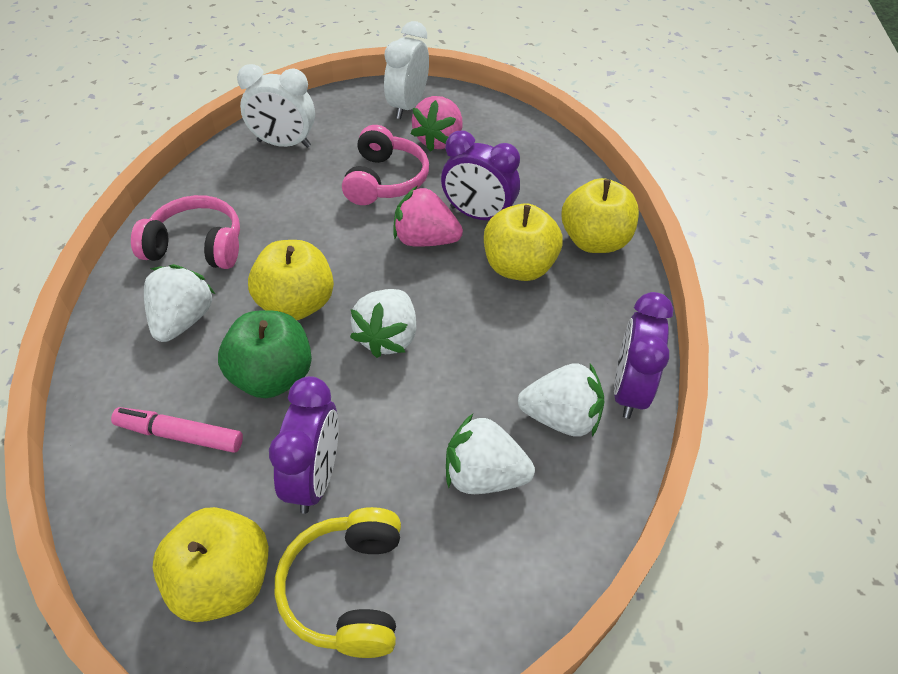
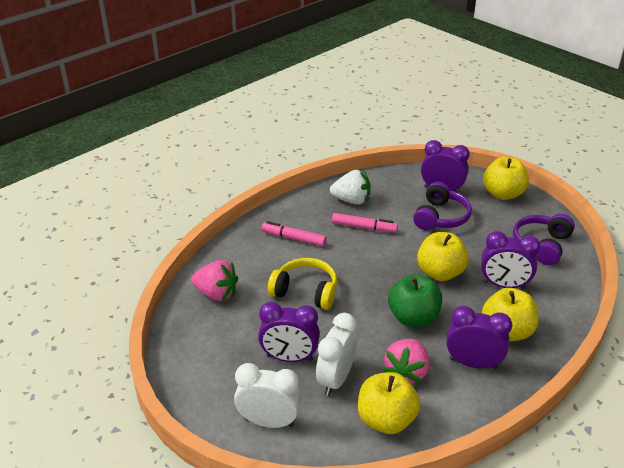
pink headphones: 2 -> 0
pink marker: 1 -> 2
purple clock: 3 -> 4
purple headphones: 0 -> 2
white strawberry: 4 -> 1

